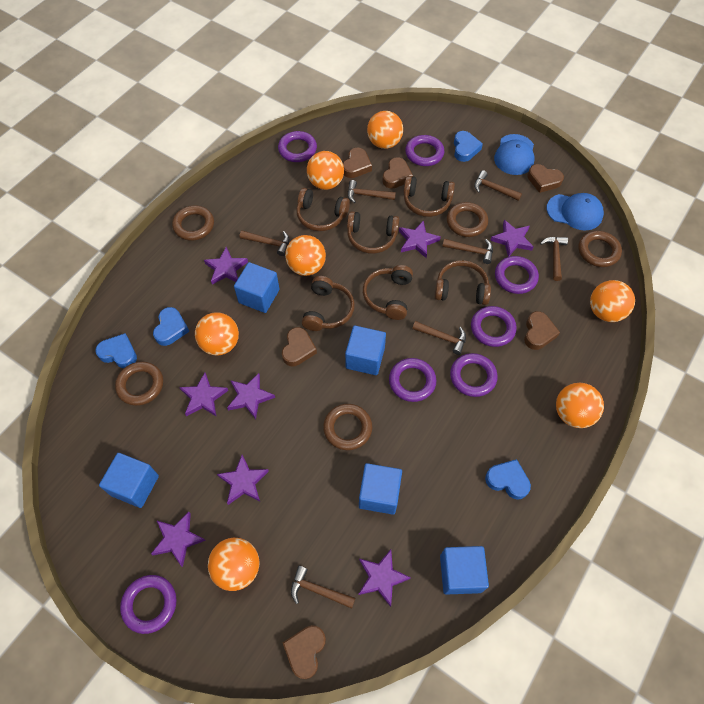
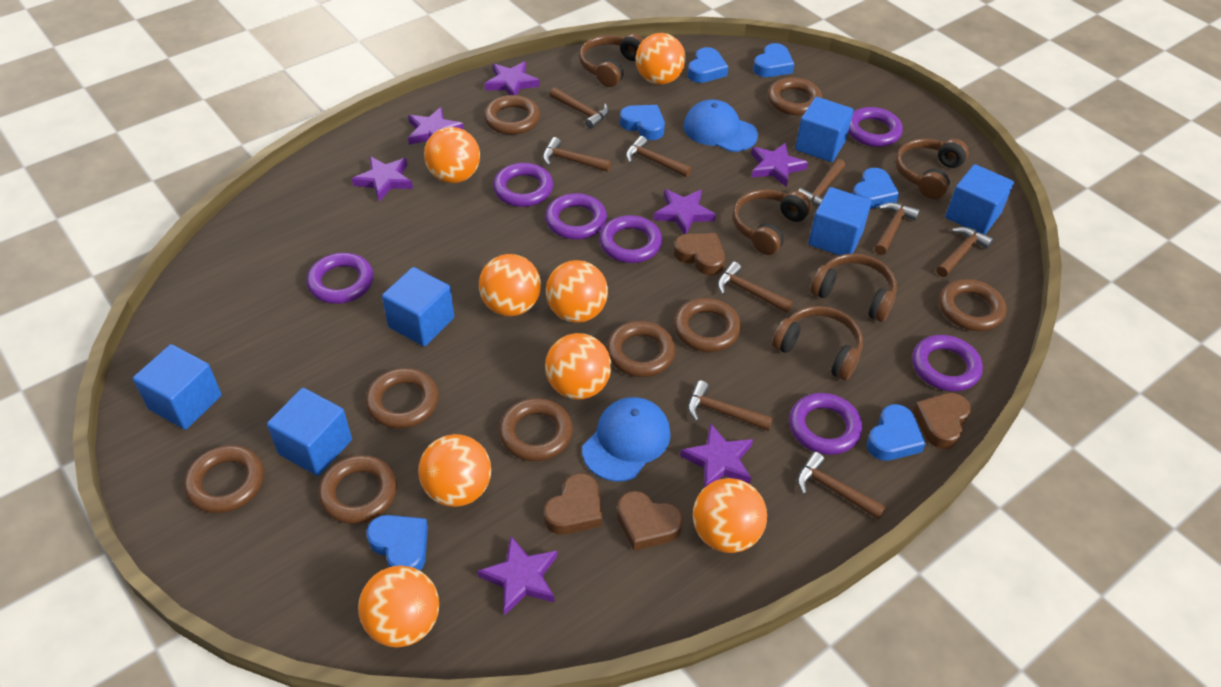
blue cube: 5 -> 6
blue heart: 4 -> 6
brown hammer: 7 -> 9
brown headphones: 6 -> 5
brown heart: 6 -> 4
brown ring: 5 -> 9
orange ball: 7 -> 8
purple star: 8 -> 7

